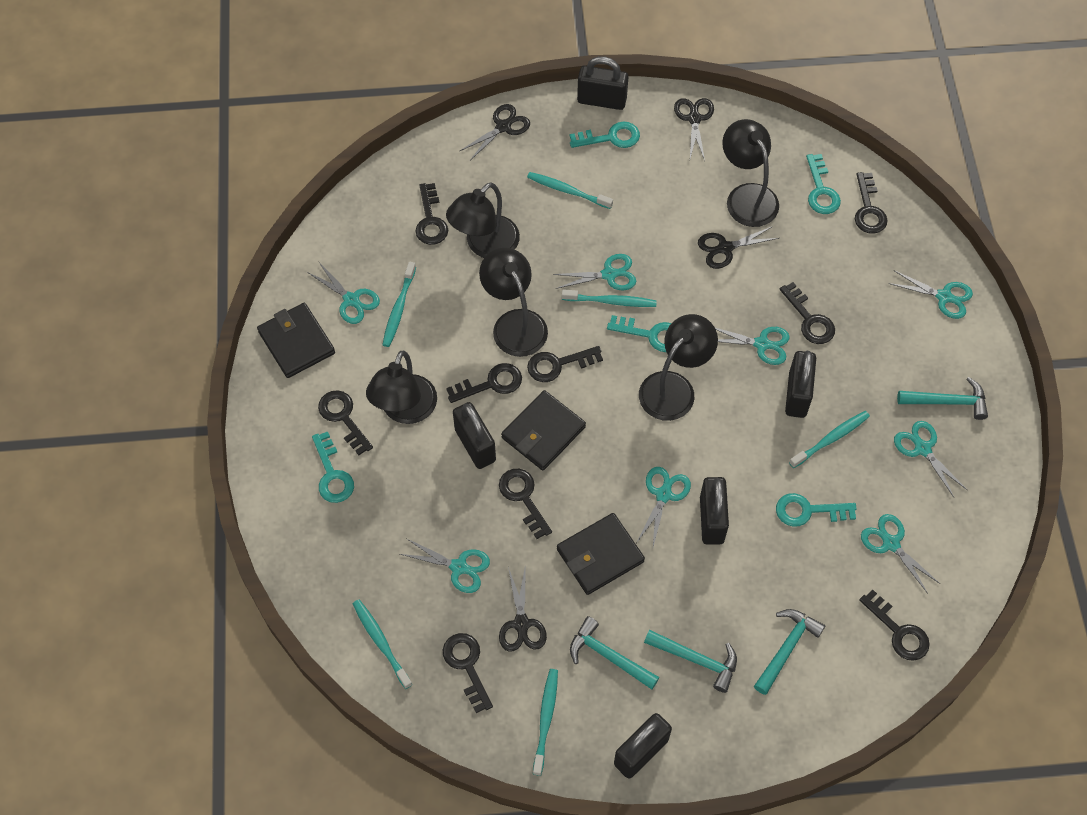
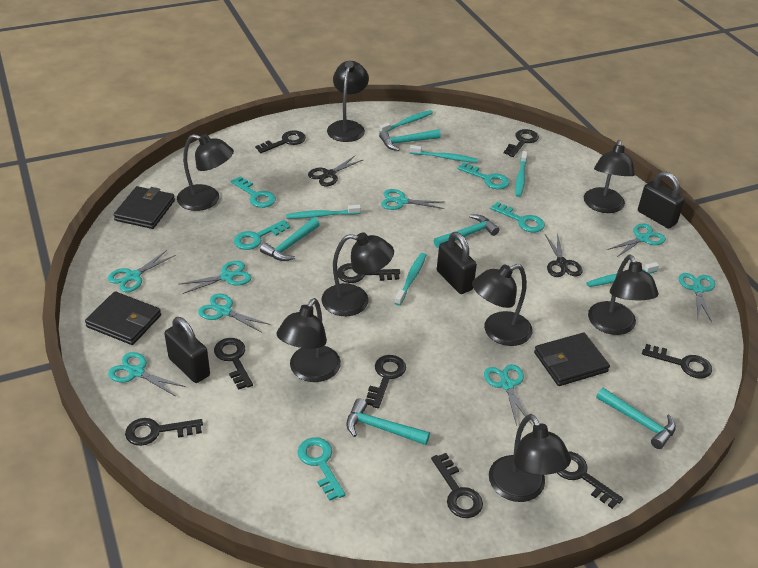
black lamp: 5 -> 8
black padlock: 5 -> 3
black scissors: 4 -> 2
turquoise hammer: 4 -> 5

